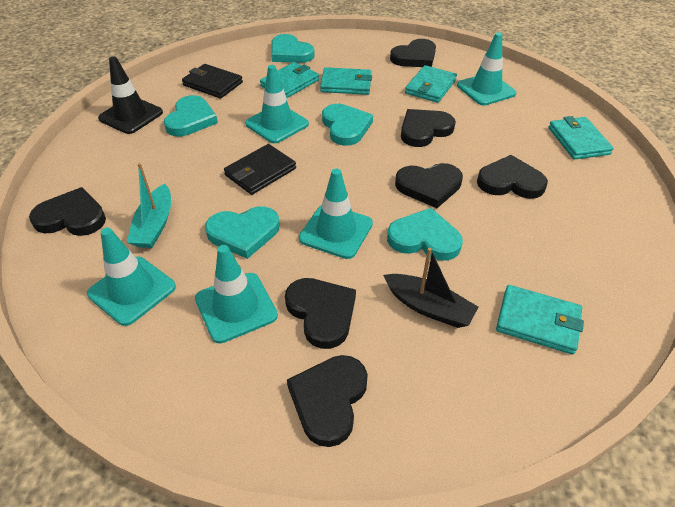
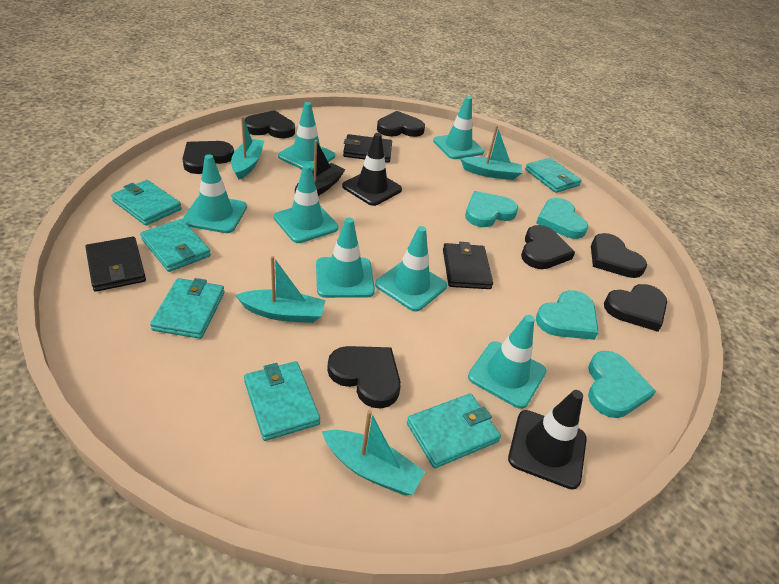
black traffic cone: 1 -> 2
black wallet: 2 -> 3
turquoise boat: 1 -> 4
turquoise heart: 5 -> 4
turquoise traffic cone: 5 -> 7
turquoise wallet: 5 -> 6

